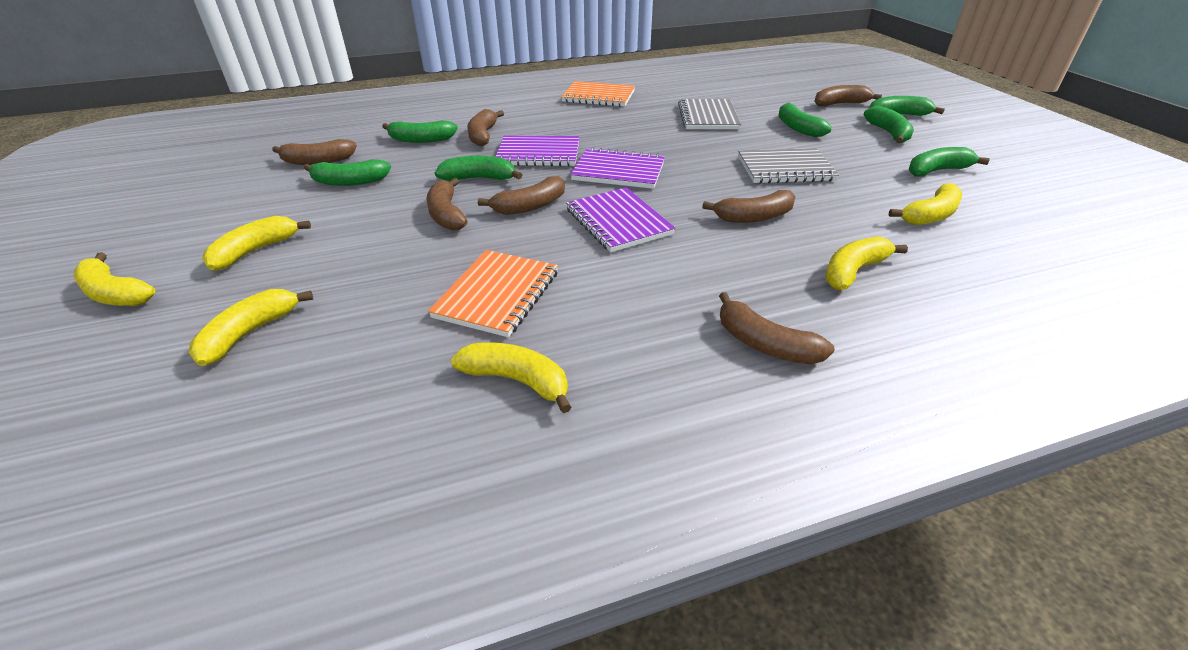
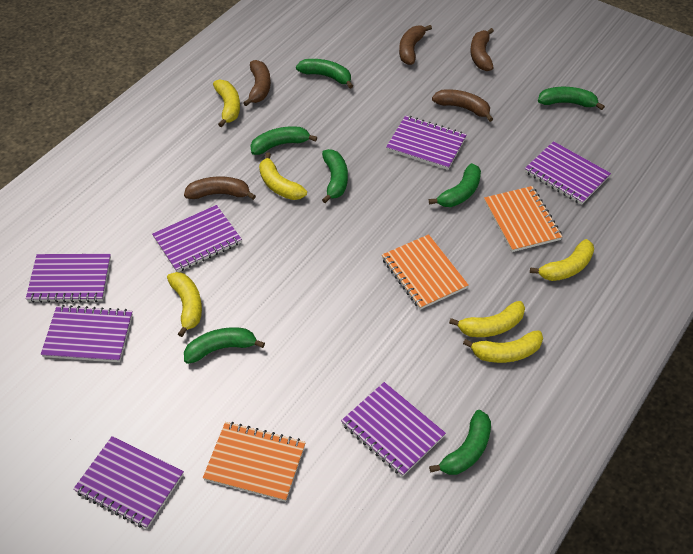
brown banana: 7 -> 5
grey notebook: 2 -> 0
orange notebook: 2 -> 3
purple notebook: 3 -> 7

